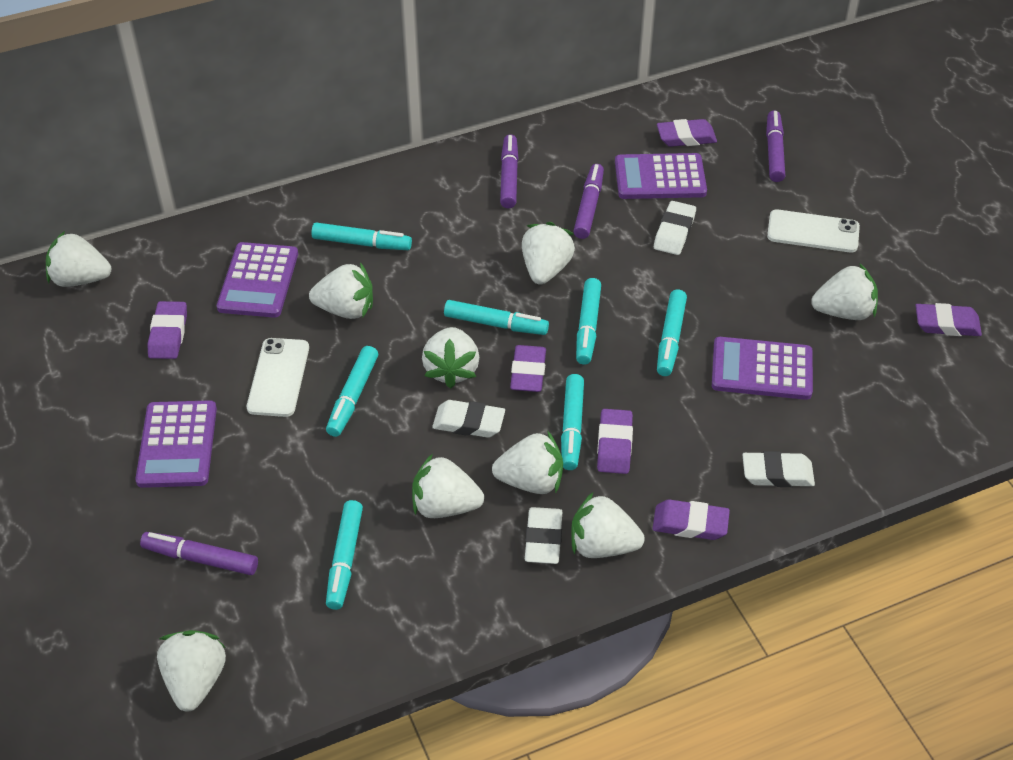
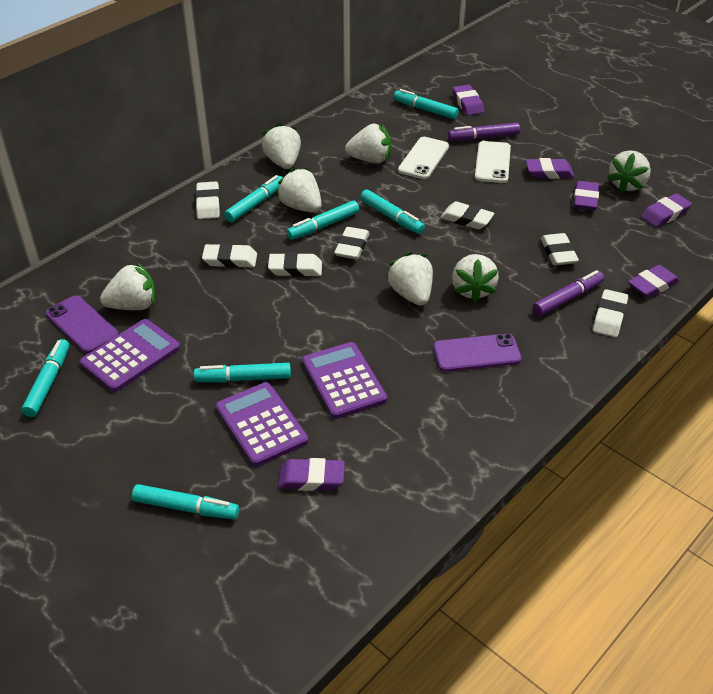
purple calculator: 4 -> 3
purple marker: 4 -> 2
purple phone: 0 -> 2
white eraser: 4 -> 7
white strawberry: 9 -> 7

